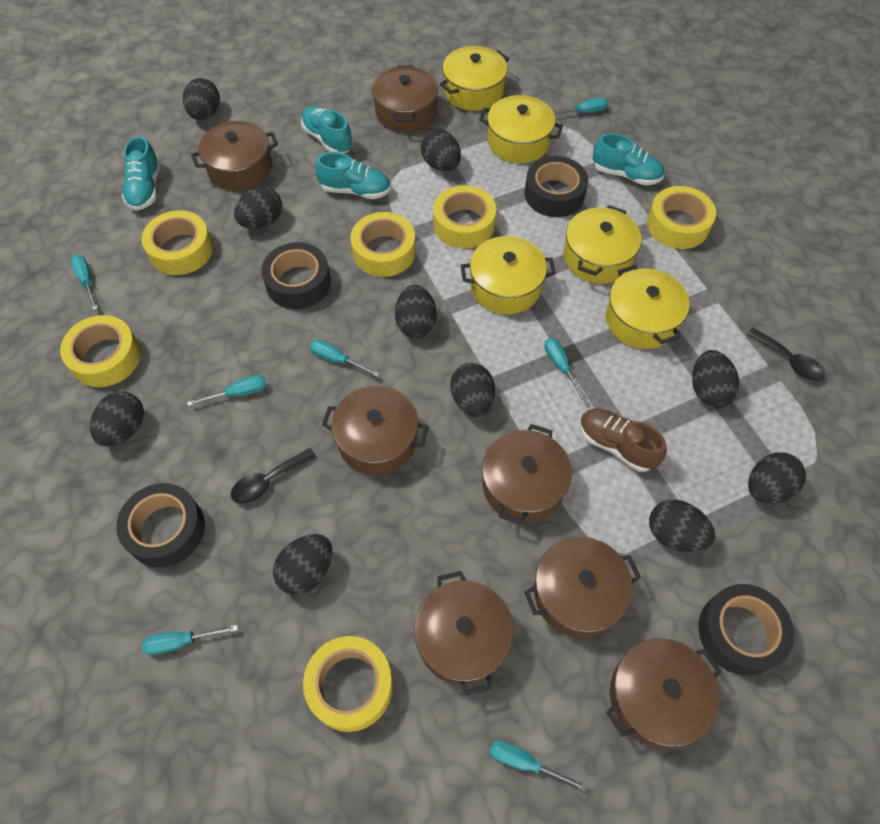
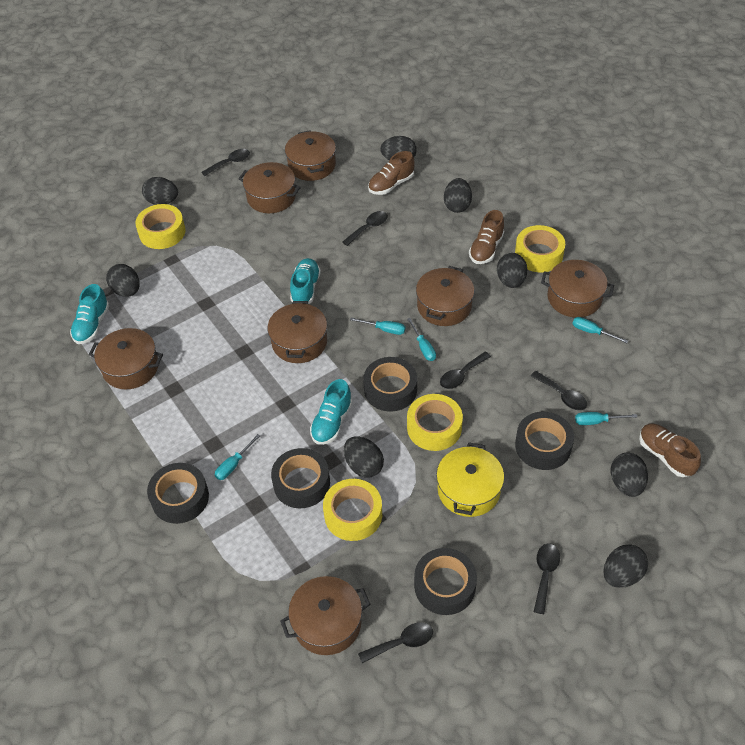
black egg: 10 -> 8
black spoon: 2 -> 6
black tape: 4 -> 5
brown shoe: 1 -> 3
turquoise screwdriver: 7 -> 5
turquoise shoe: 4 -> 3
yellow pot: 5 -> 1
yellow tape: 6 -> 4

